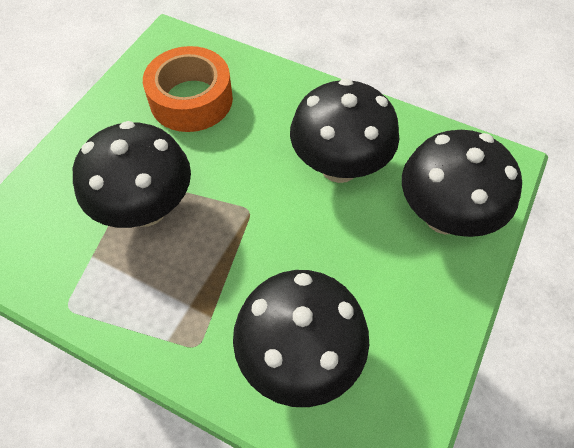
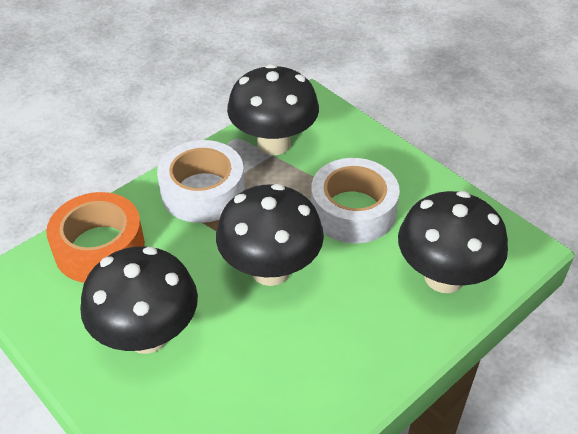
white tape: 0 -> 2

